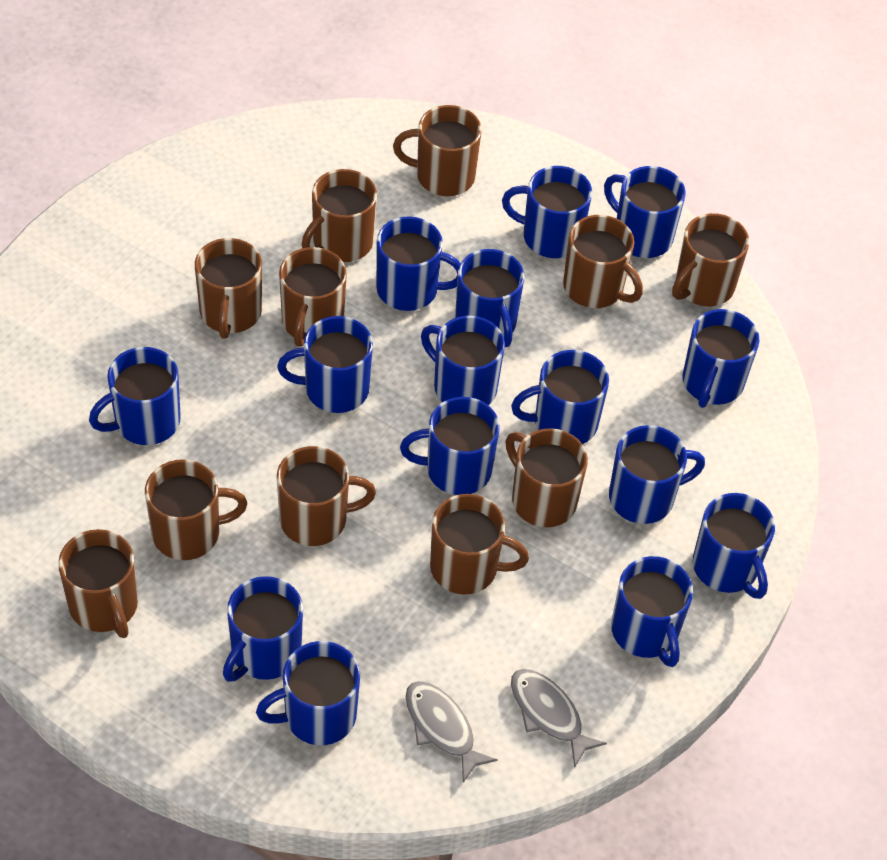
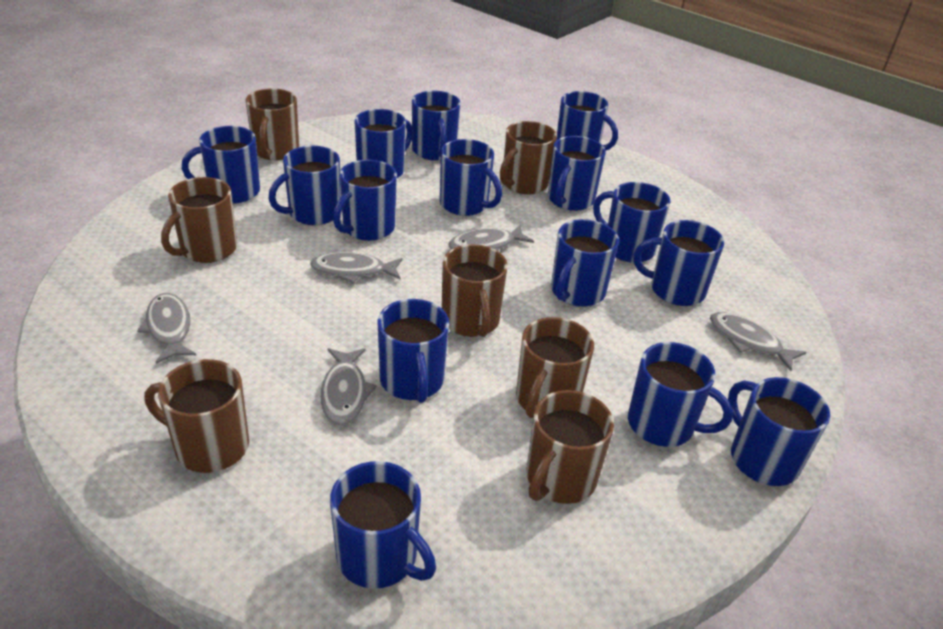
brown mug: 11 -> 7
grey fish: 2 -> 5

